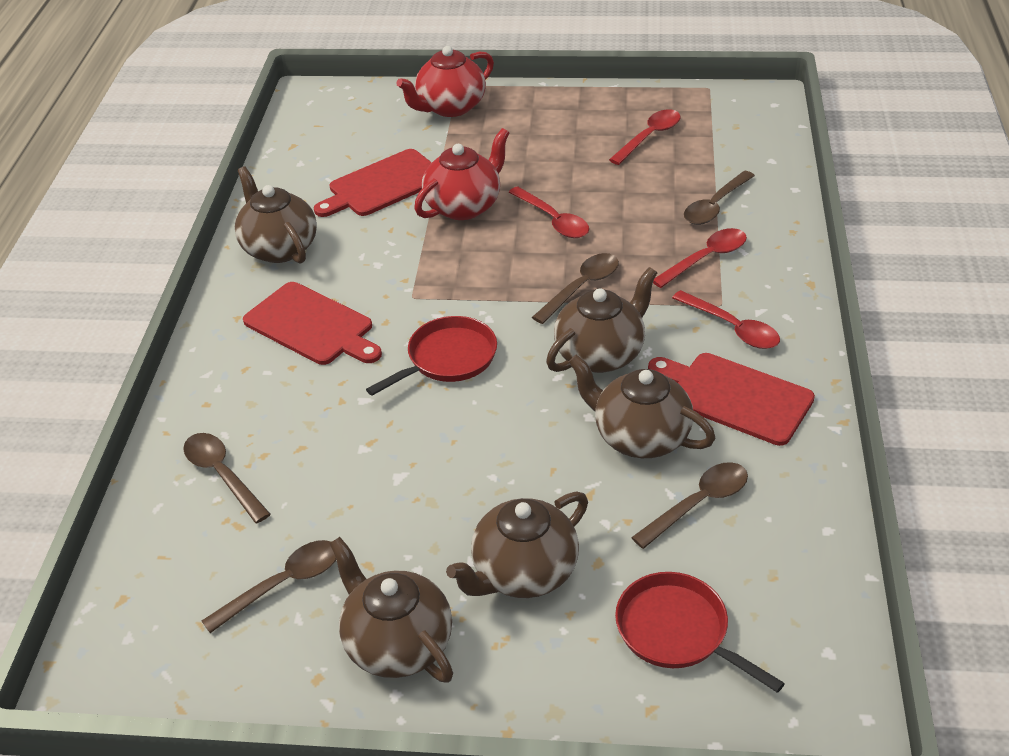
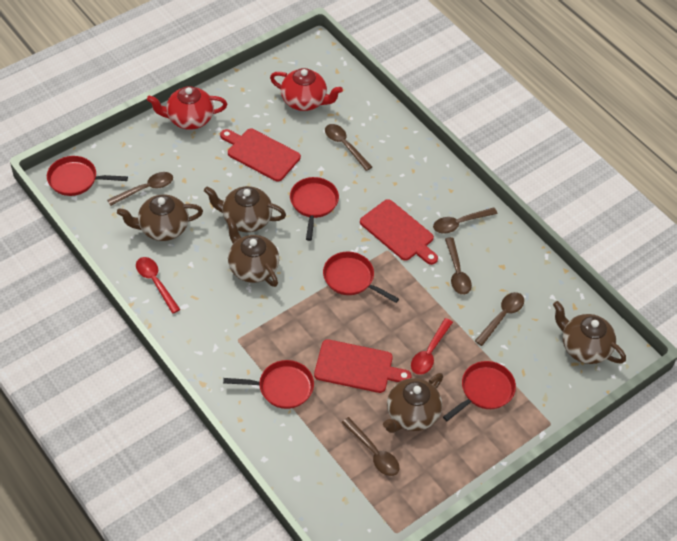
brown spoon: 5 -> 6
red pan: 2 -> 5
red spoon: 4 -> 2

